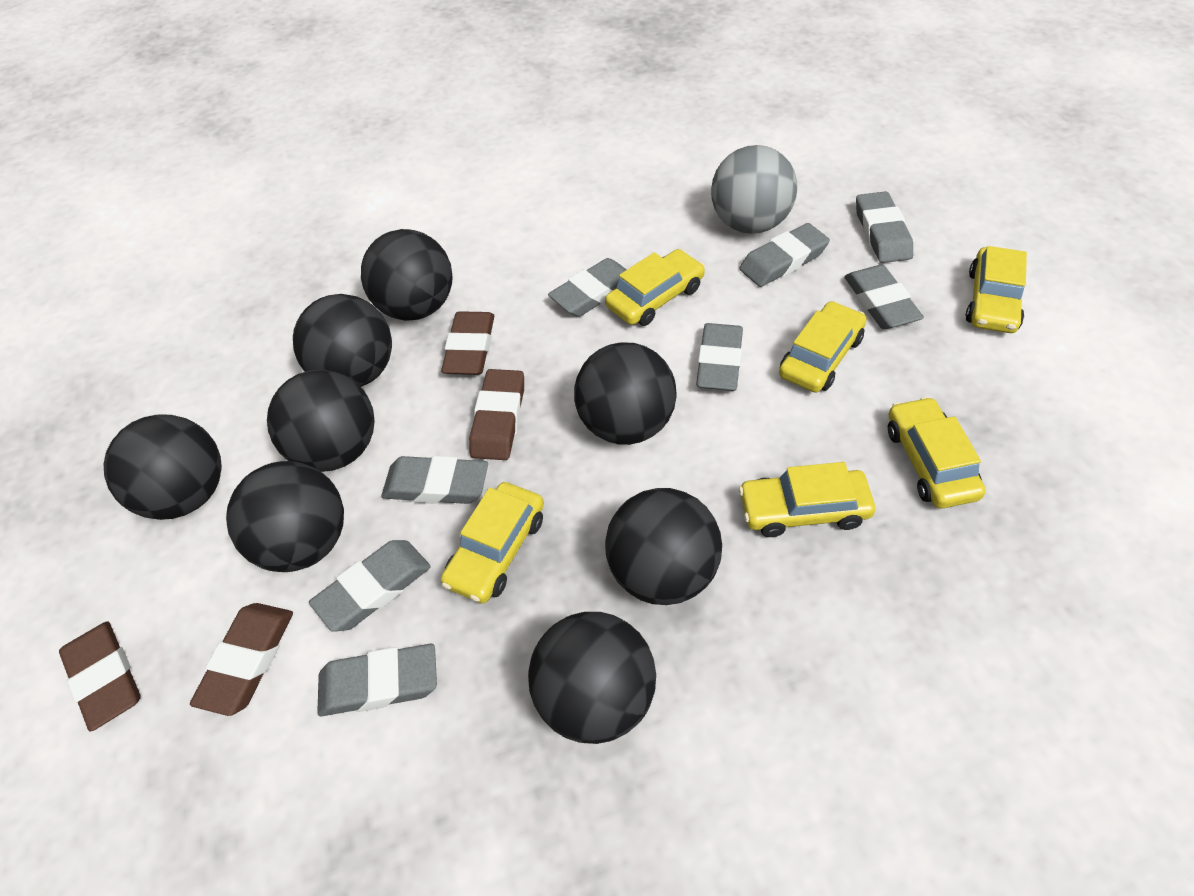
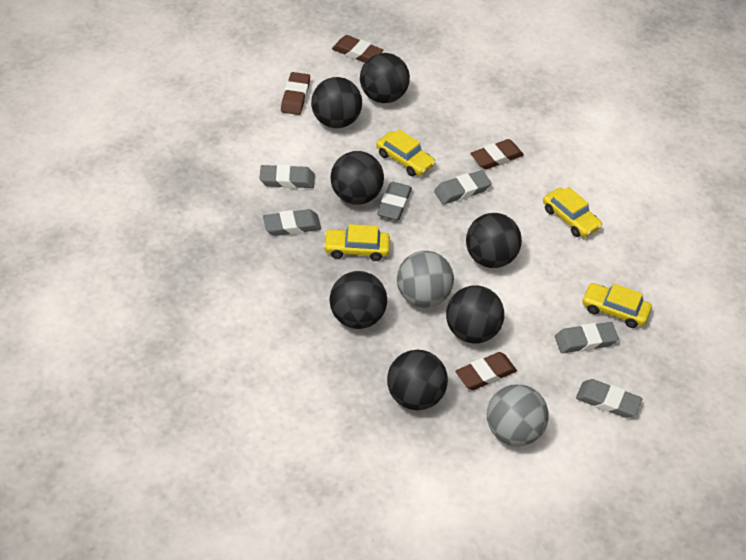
black ball: 8 -> 7
grey ball: 1 -> 2
grey eraser: 8 -> 6
yellow car: 6 -> 4

